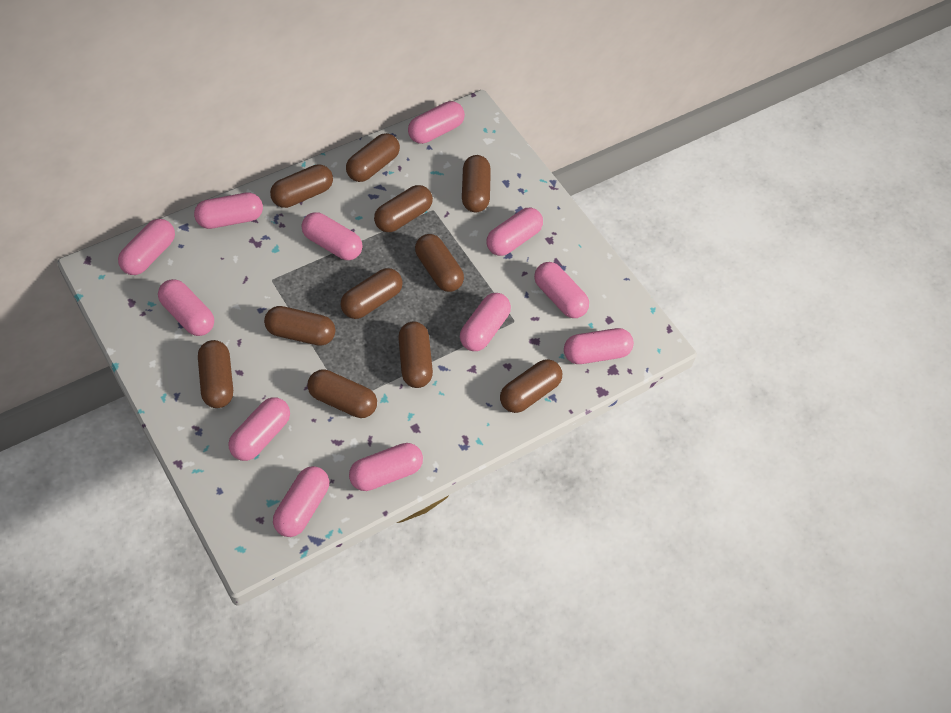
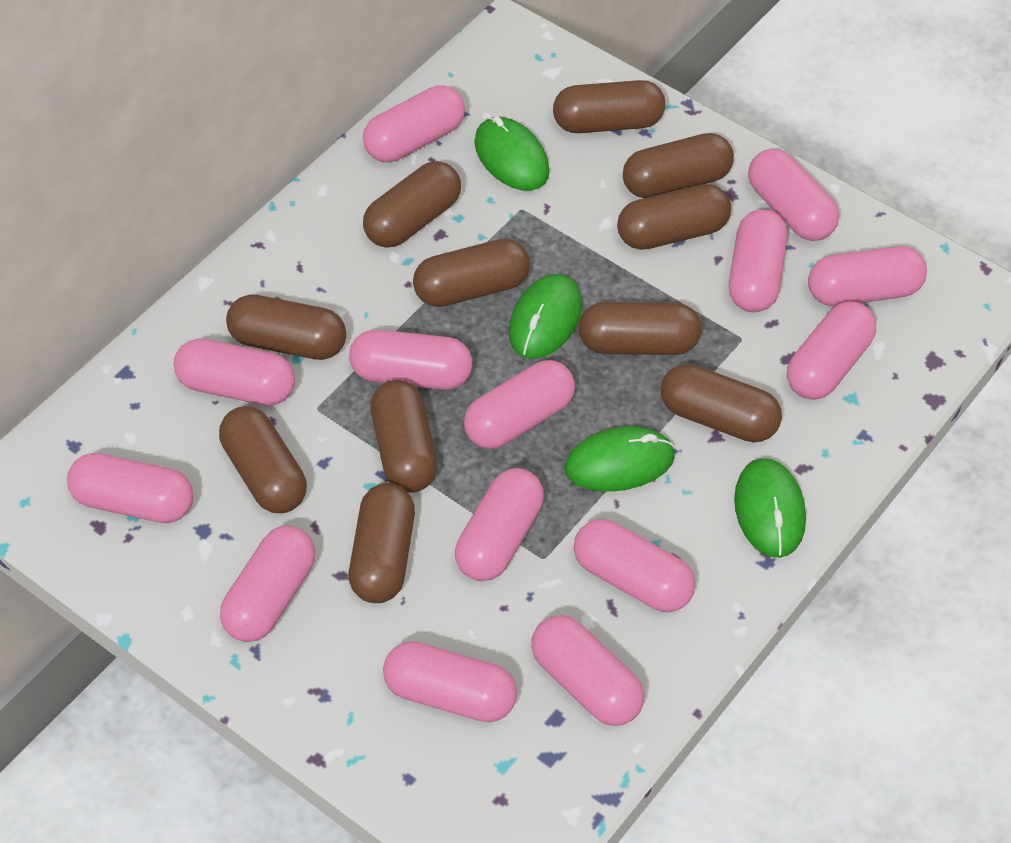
green mouse: 0 -> 4
pink capsule: 12 -> 14

